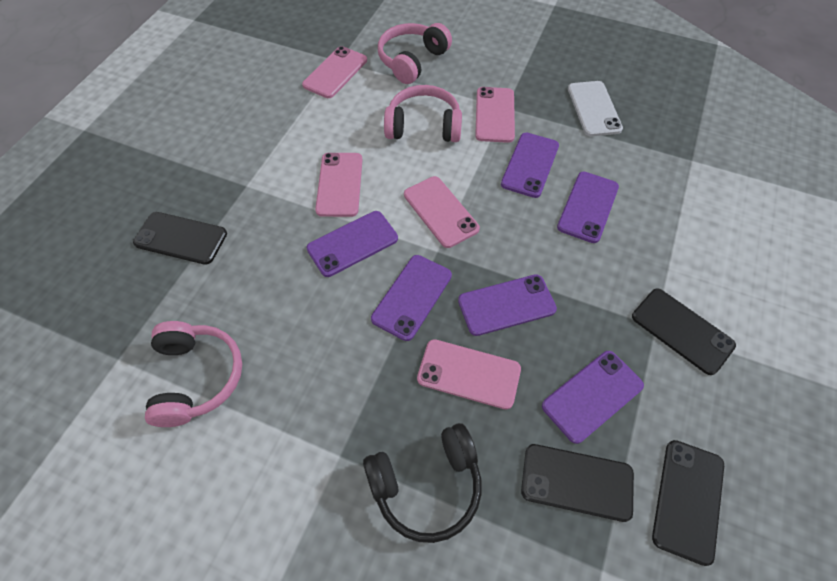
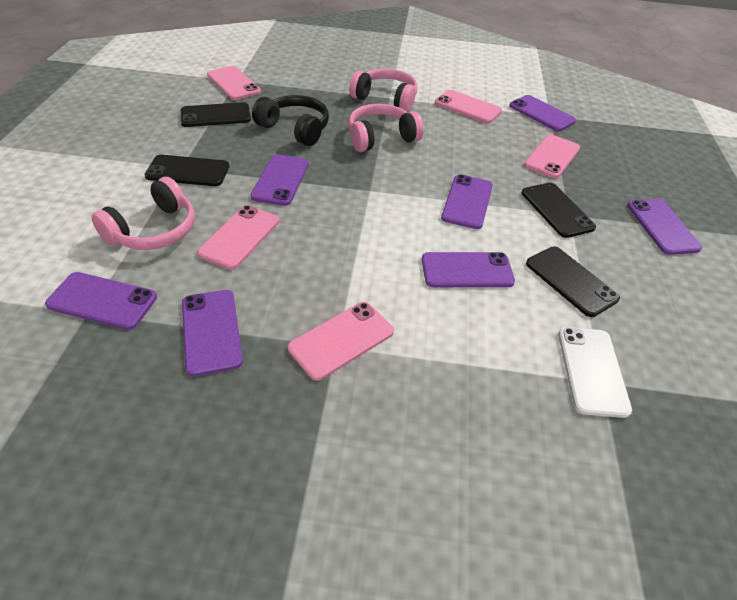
purple phone: 6 -> 7

